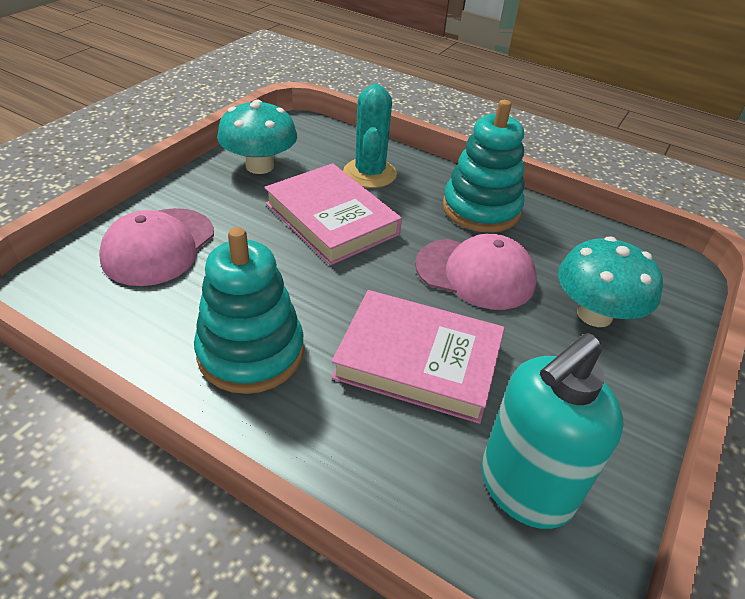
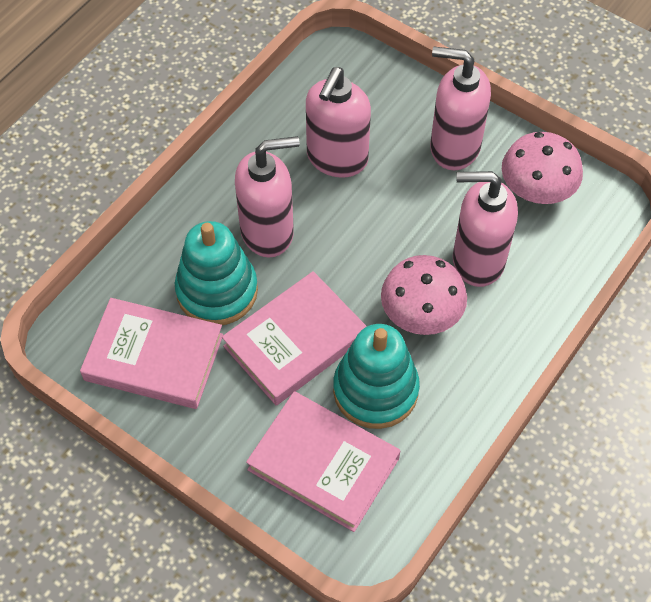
pink book: 2 -> 3
pink cap: 2 -> 0
pink mushroom: 0 -> 2
pink soap dispenser: 0 -> 4
turquoise cactus: 1 -> 0
turquoise mushroom: 2 -> 0
turquoise soap dispenser: 1 -> 0

